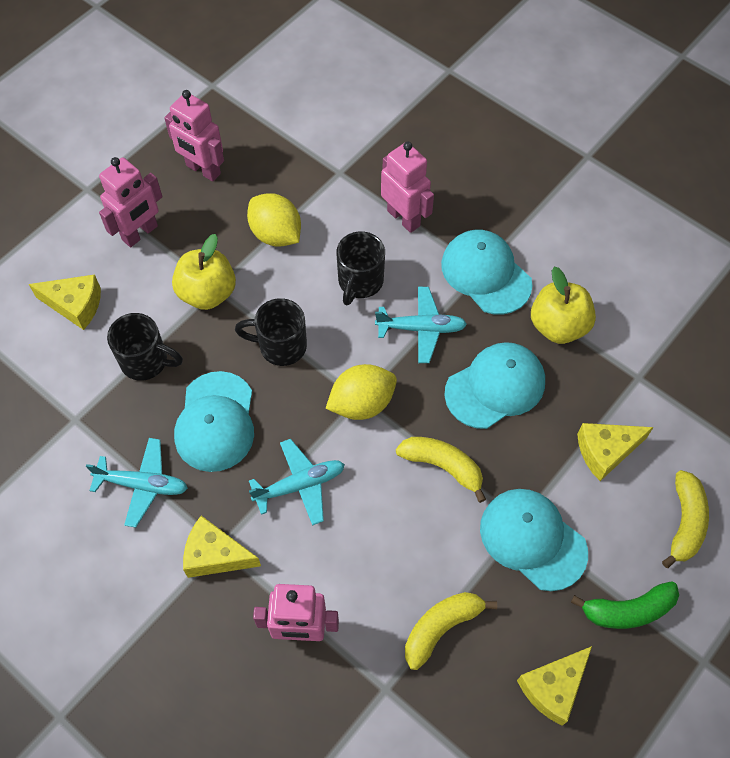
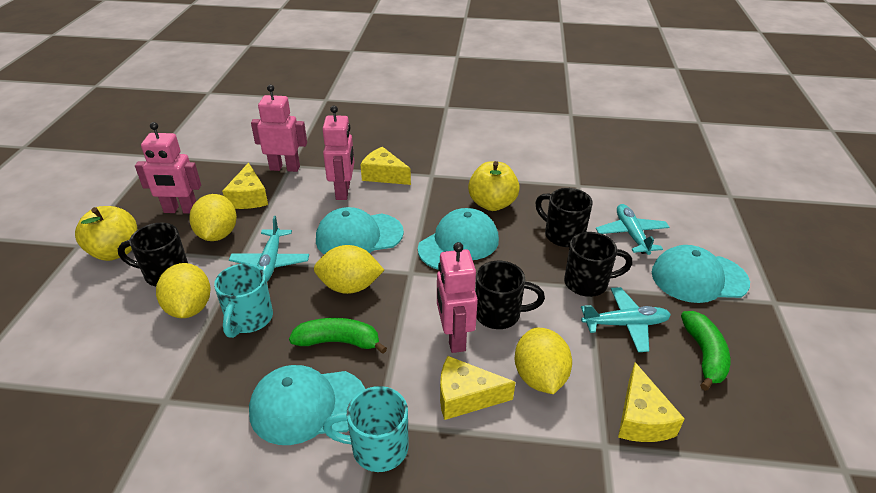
black mug: 3 -> 4
green banana: 1 -> 2
turquoise mug: 0 -> 2
yellow banana: 3 -> 0
yellow lemon: 2 -> 4

